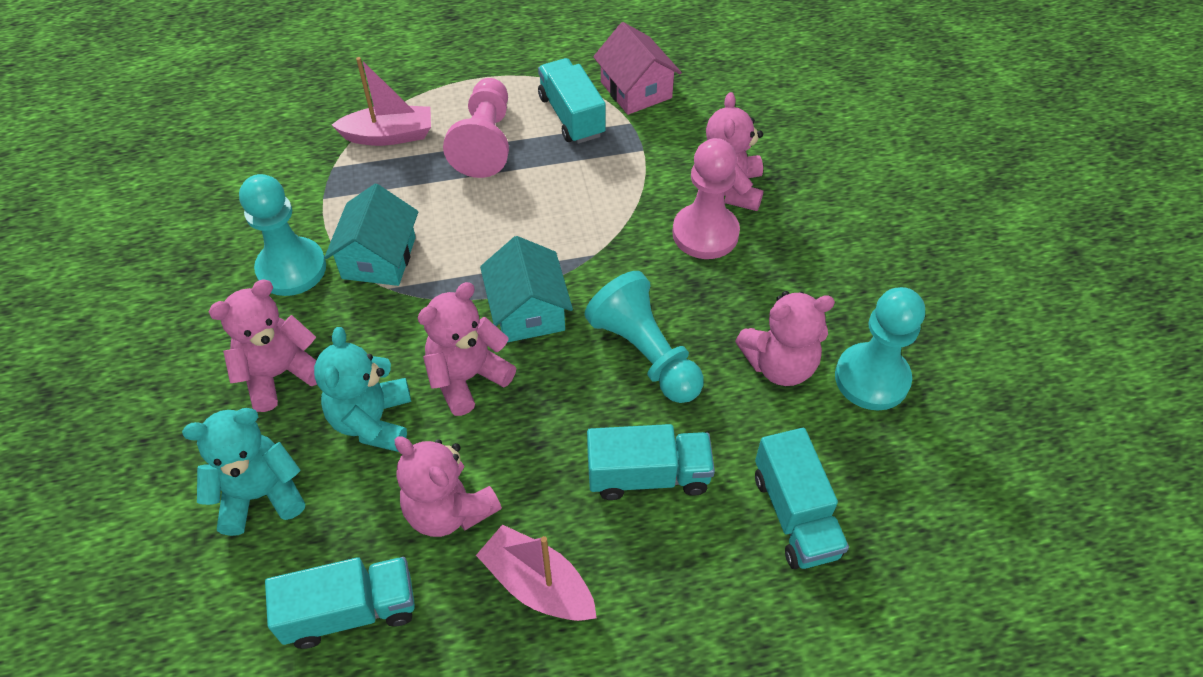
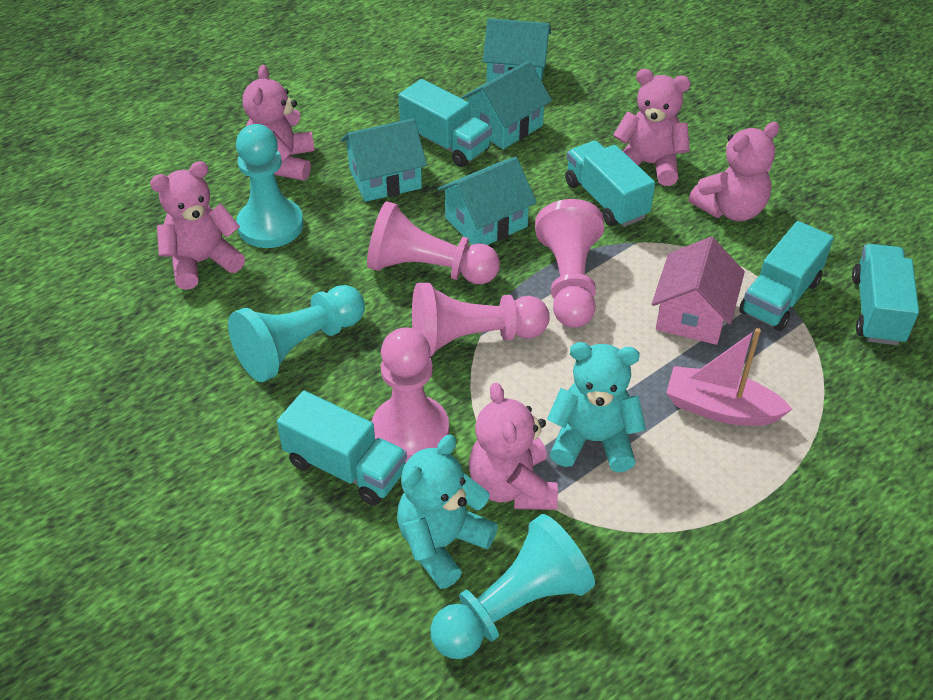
pink boat: 2 -> 1
pink pawn: 2 -> 4
turquoise house: 2 -> 4
turquoise truck: 4 -> 5

